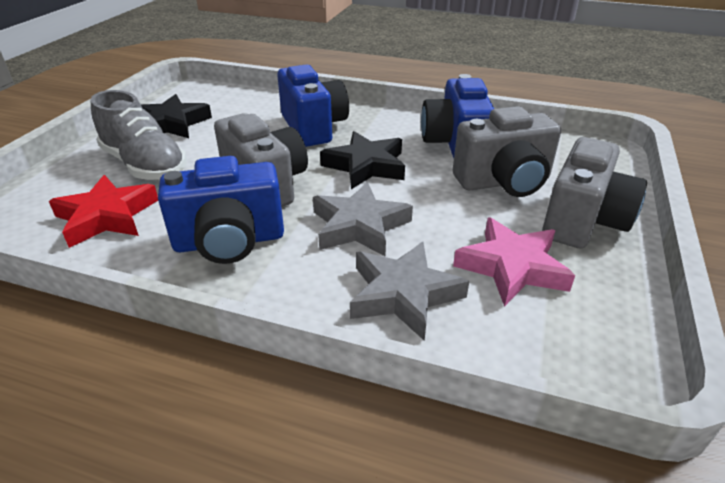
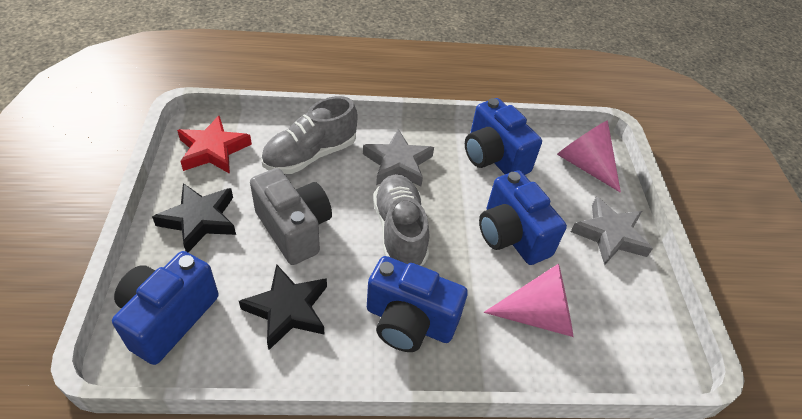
blue camera: 3 -> 4
grey camera: 3 -> 1
grey shoe: 1 -> 2
pink cone: 0 -> 2
pink star: 1 -> 0

